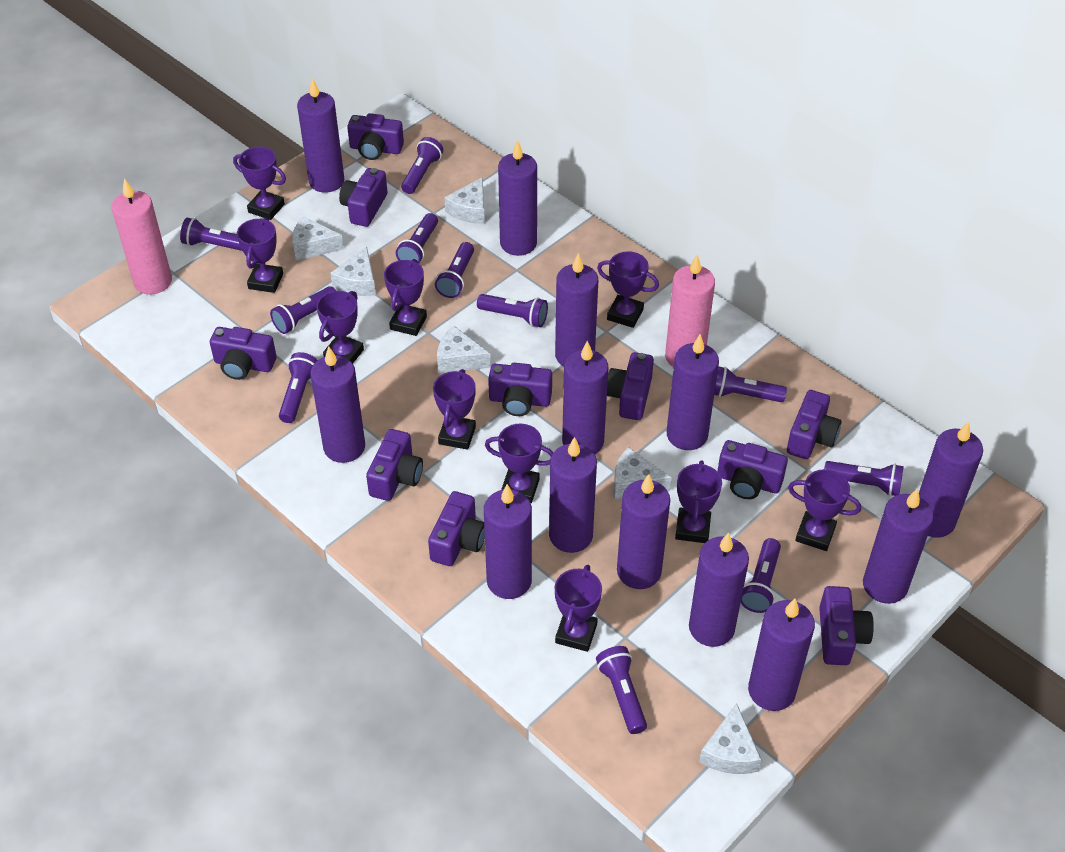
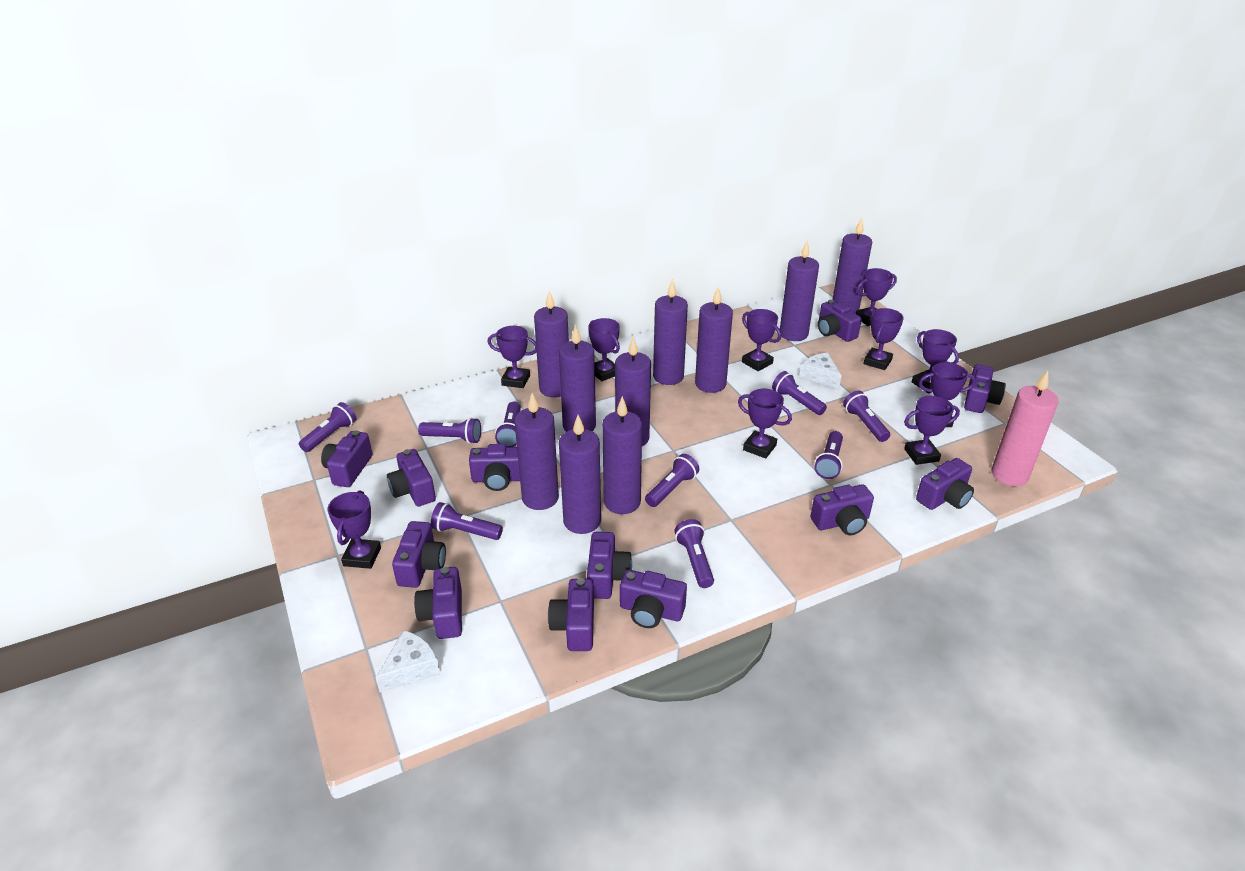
pink candle: 2 -> 1
purple camera: 10 -> 12
purple candle: 13 -> 10
purple flashlight: 11 -> 9
white cheese: 6 -> 2

